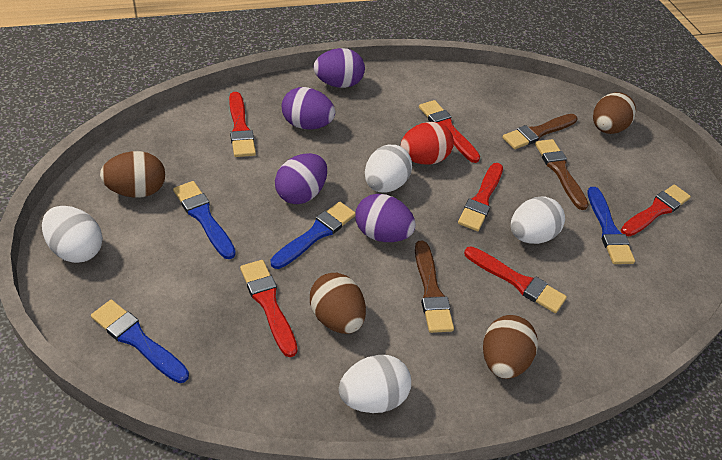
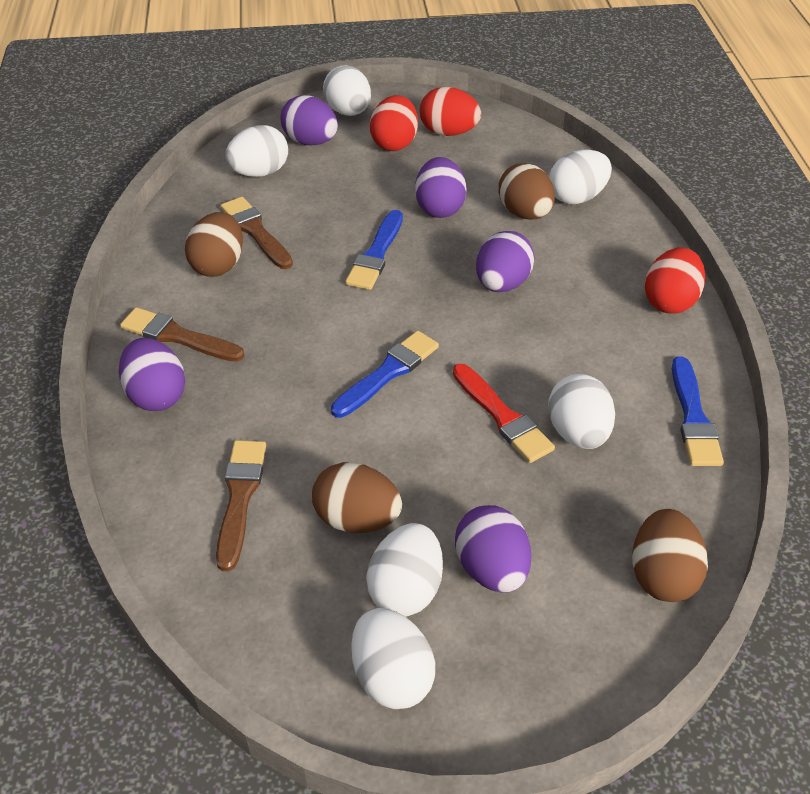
blue brush: 4 -> 3
purple egg: 4 -> 5
red brush: 6 -> 1
red egg: 1 -> 3
white egg: 4 -> 6

